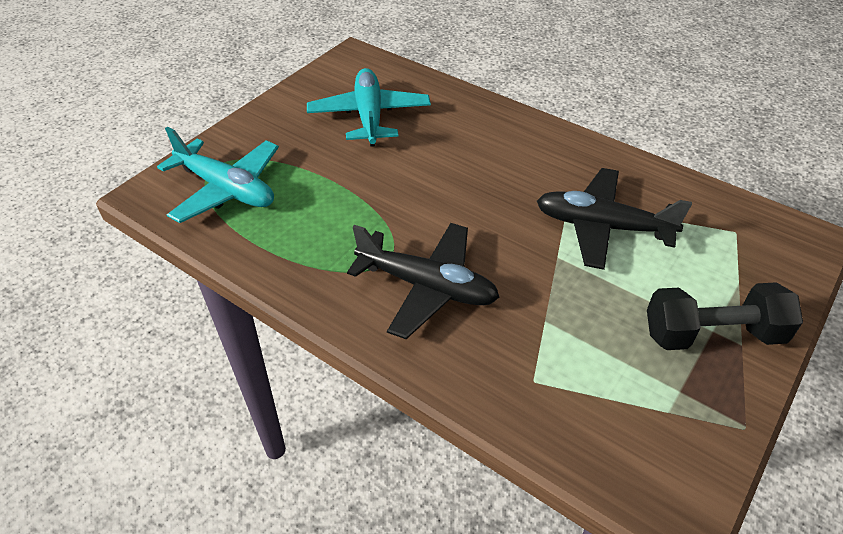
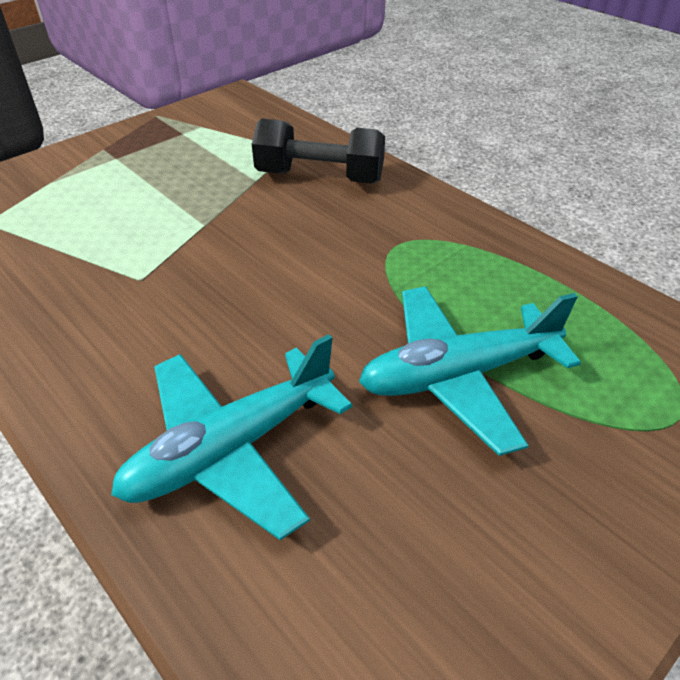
black plane: 2 -> 0

